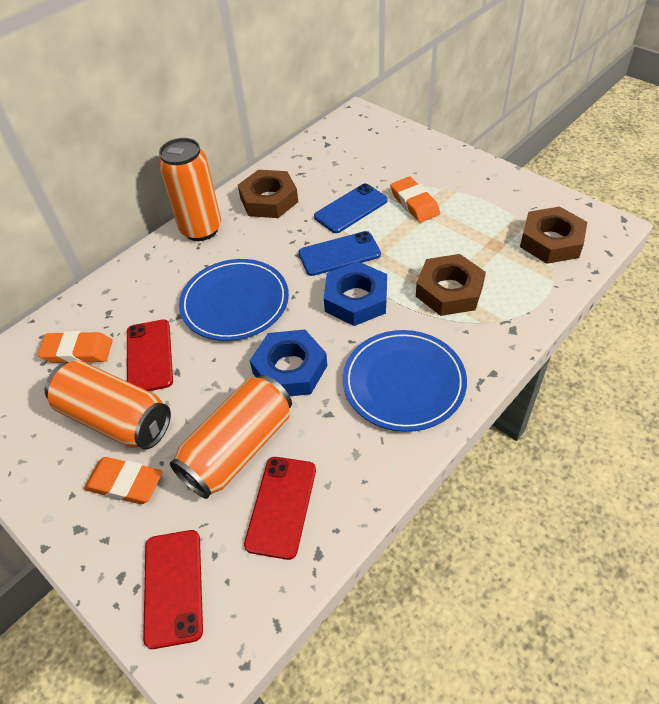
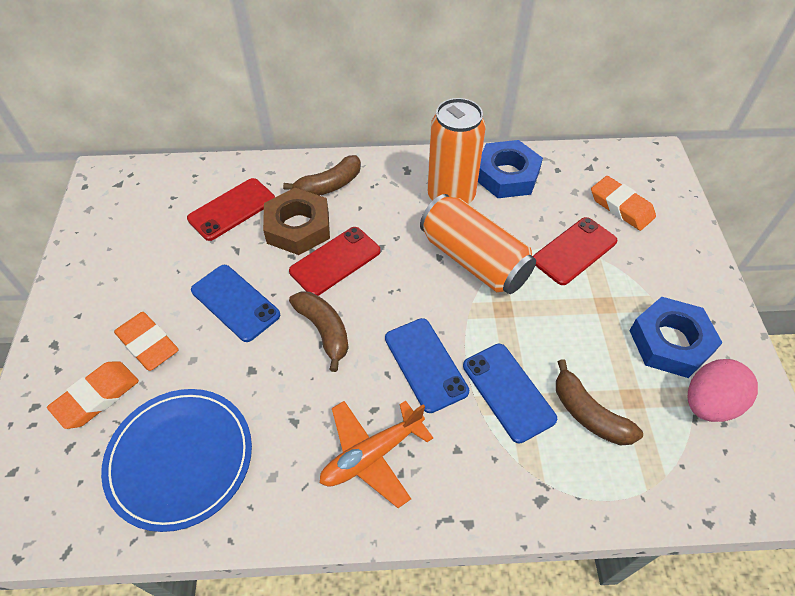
blue phone: 2 -> 3
blue plate: 2 -> 1
brown banana: 0 -> 3
brown nut: 3 -> 1
orange can: 3 -> 2
orange plane: 0 -> 1
pink egg: 0 -> 1

